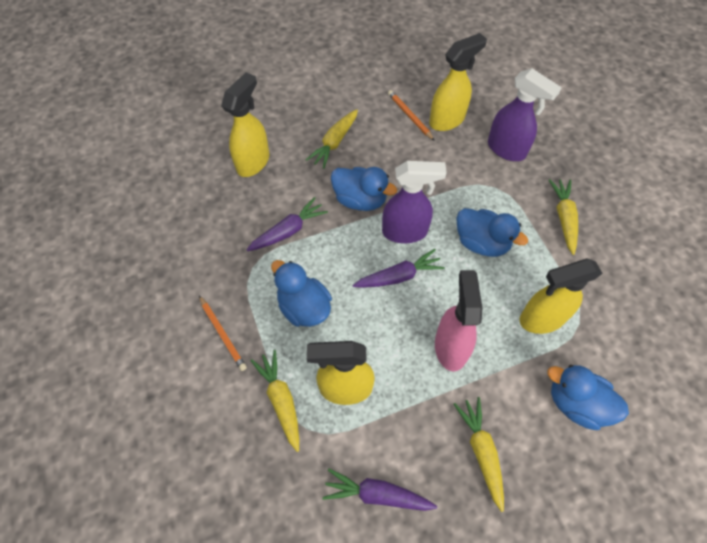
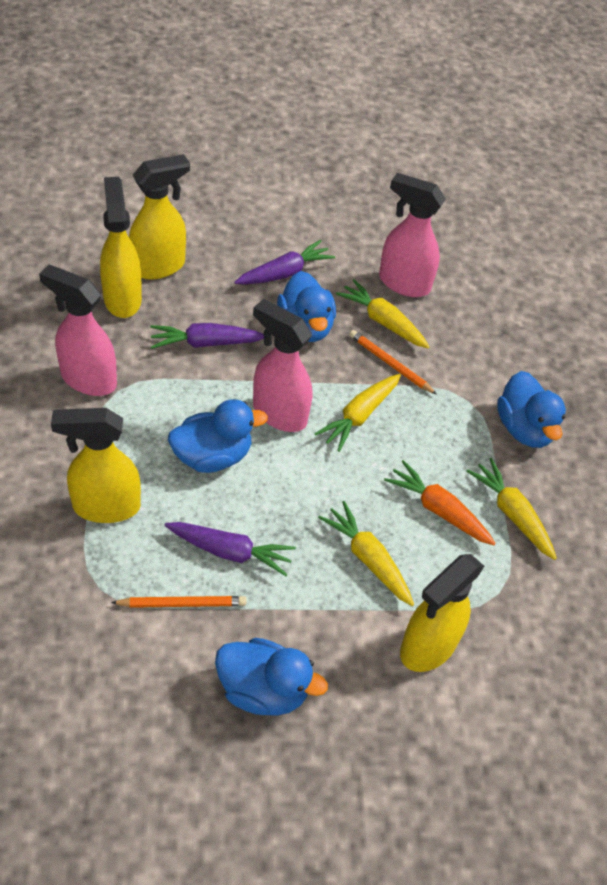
orange carrot: 0 -> 1
pink spray bottle: 1 -> 3
purple spray bottle: 2 -> 0

